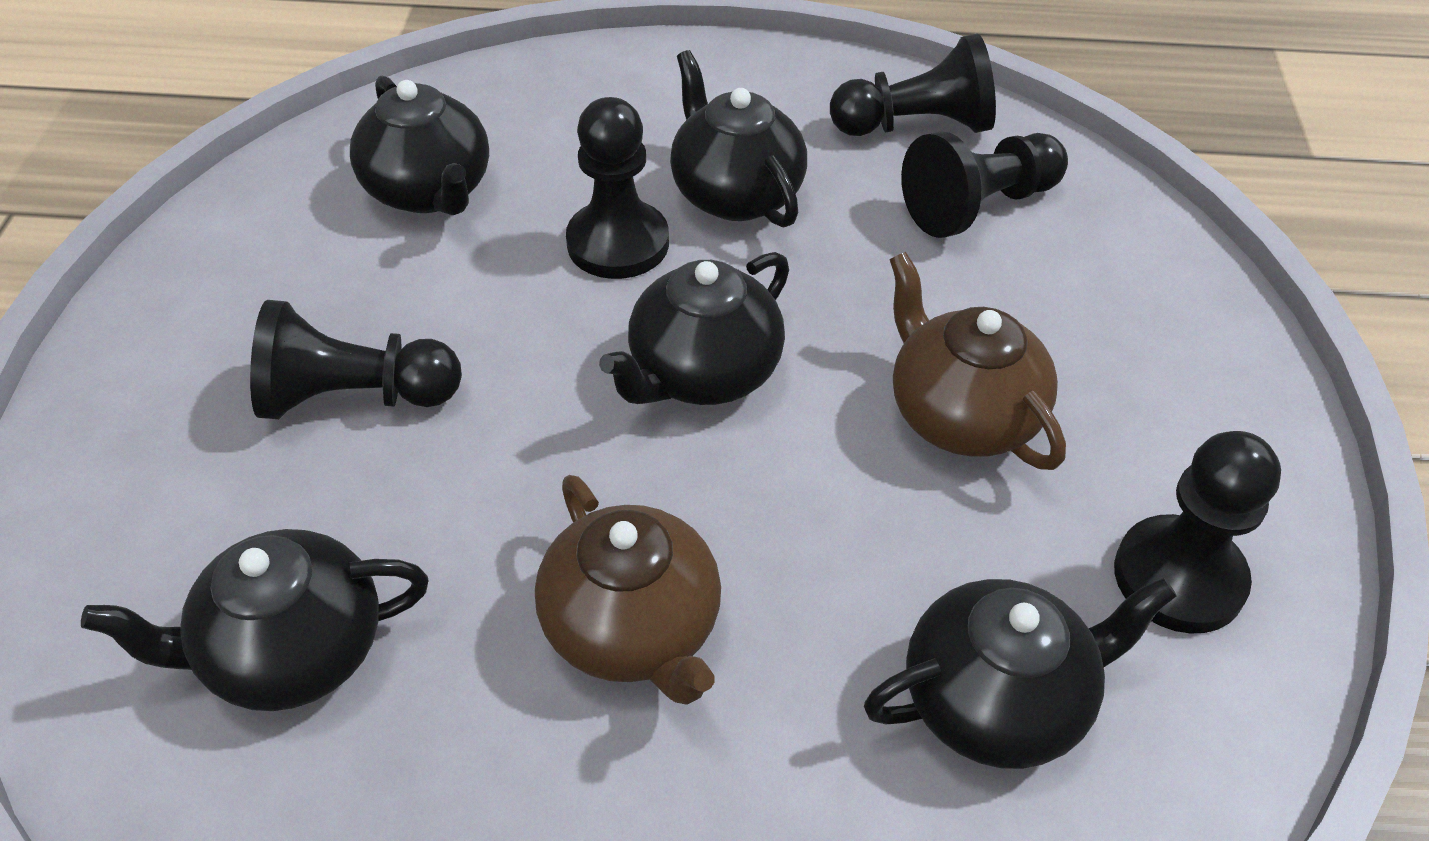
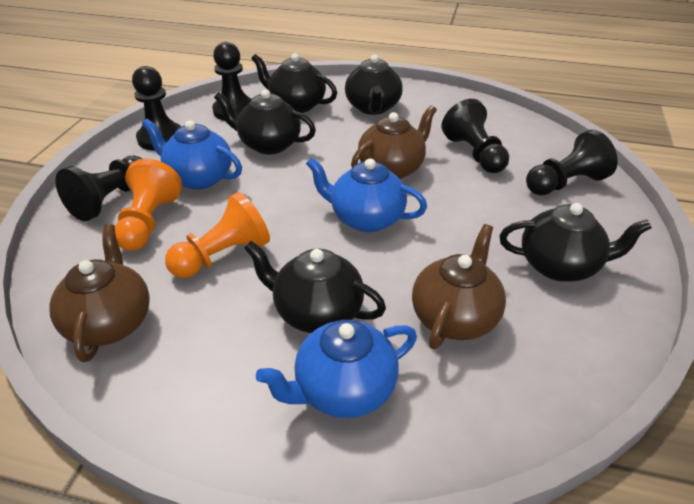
blue teapot: 0 -> 3
brown teapot: 2 -> 3
orange pawn: 0 -> 2

